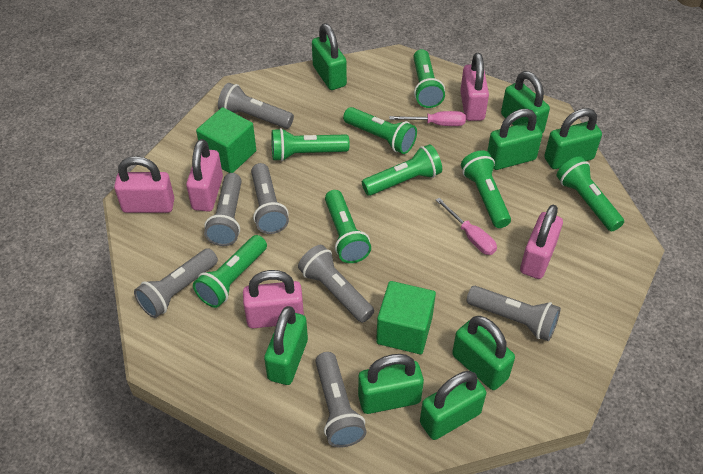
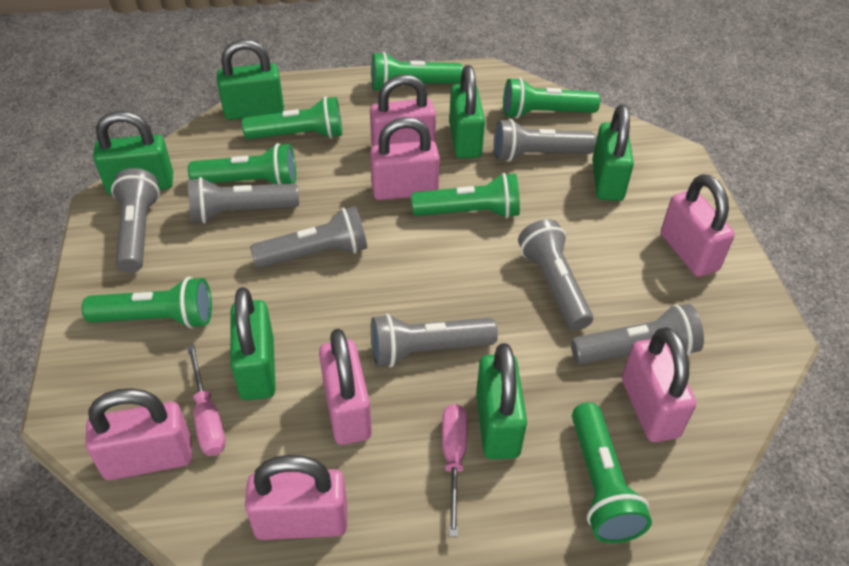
green cube: 2 -> 0
green flashlight: 8 -> 7
green padlock: 8 -> 6
pink padlock: 5 -> 7

